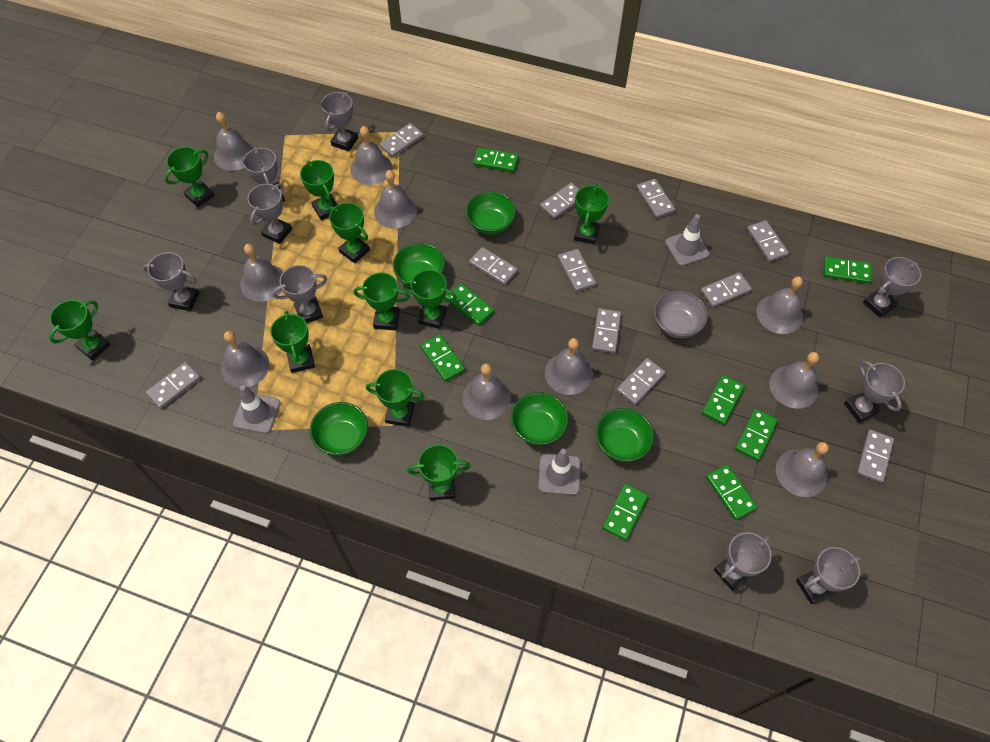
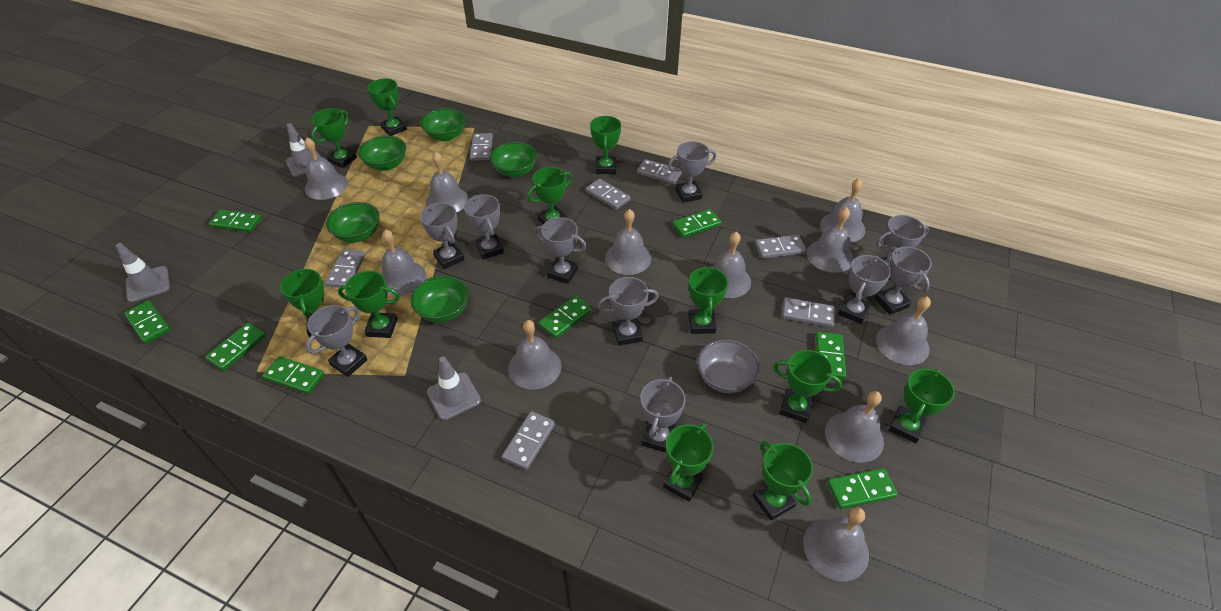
green trophy: 10 -> 11
grey bell: 10 -> 11
grey domino: 11 -> 7
grey trophy: 9 -> 10

